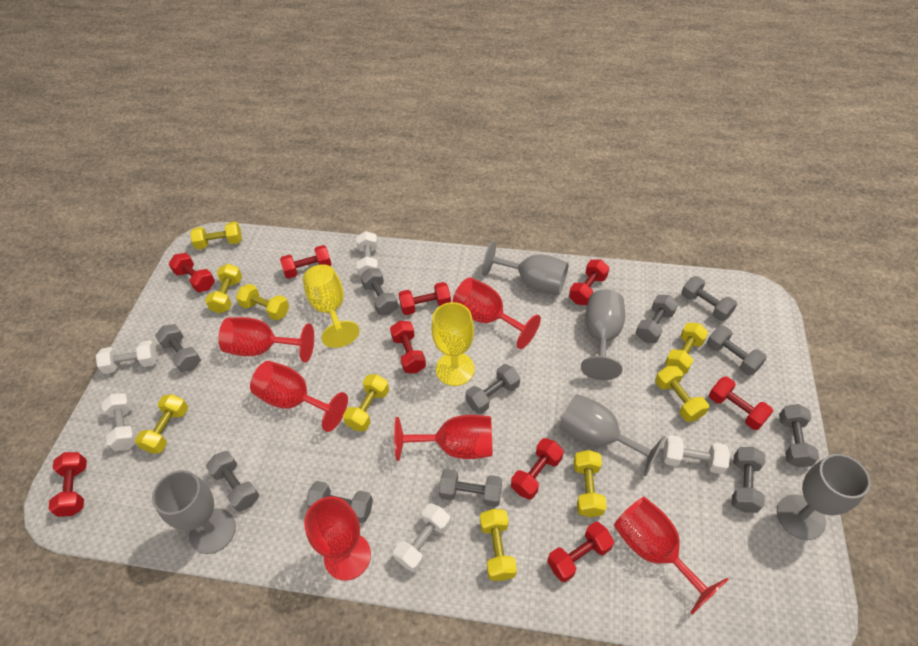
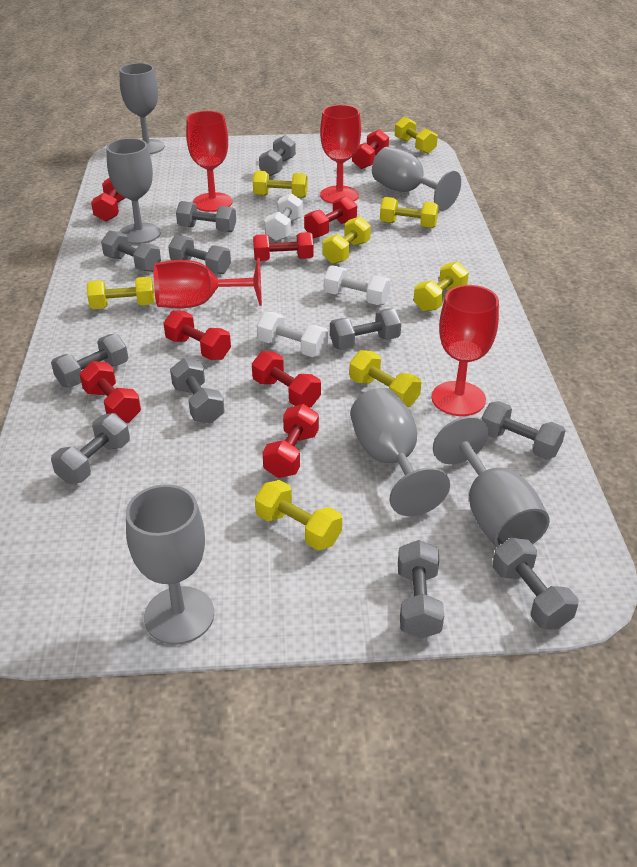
grey goblet: 5 -> 6
red dumbbell: 9 -> 8
red goblet: 6 -> 4
white dumbbell: 5 -> 3
yellow dumbbell: 9 -> 8
yellow goblet: 2 -> 0

